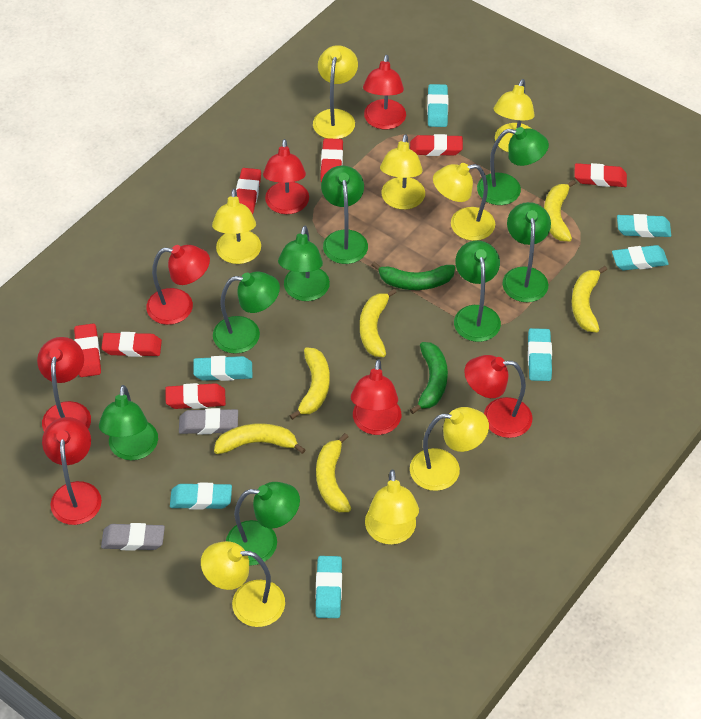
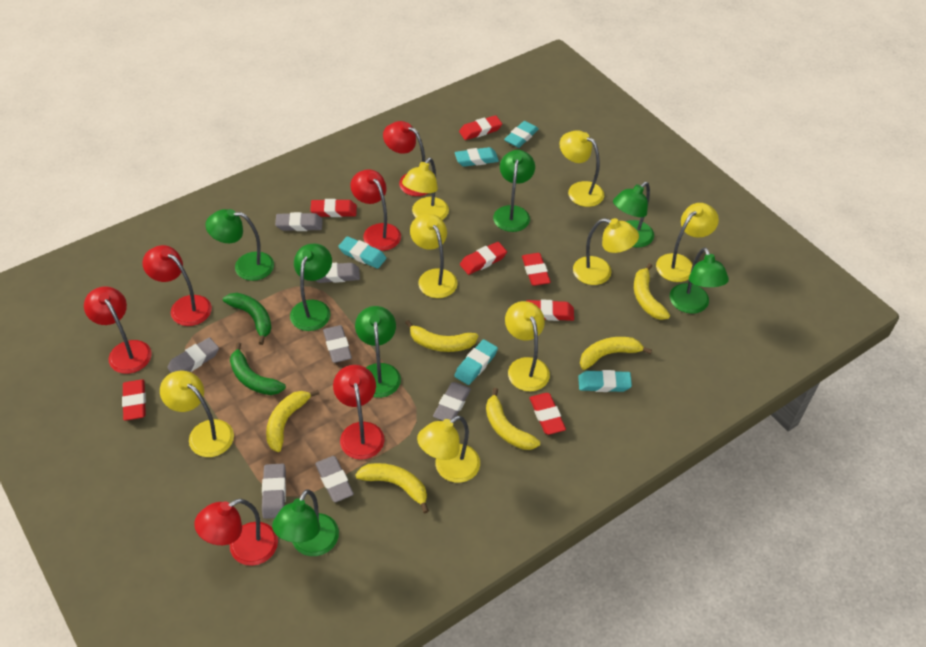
green lamp: 8 -> 7
grey eraser: 2 -> 7
red lamp: 7 -> 6
turquoise eraser: 7 -> 5

